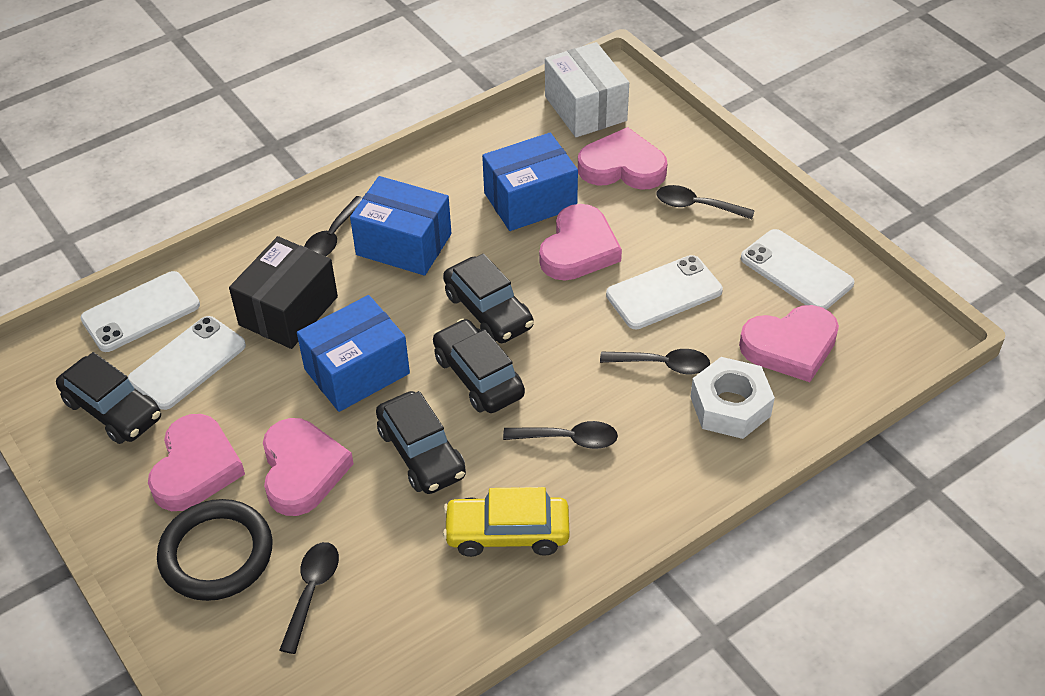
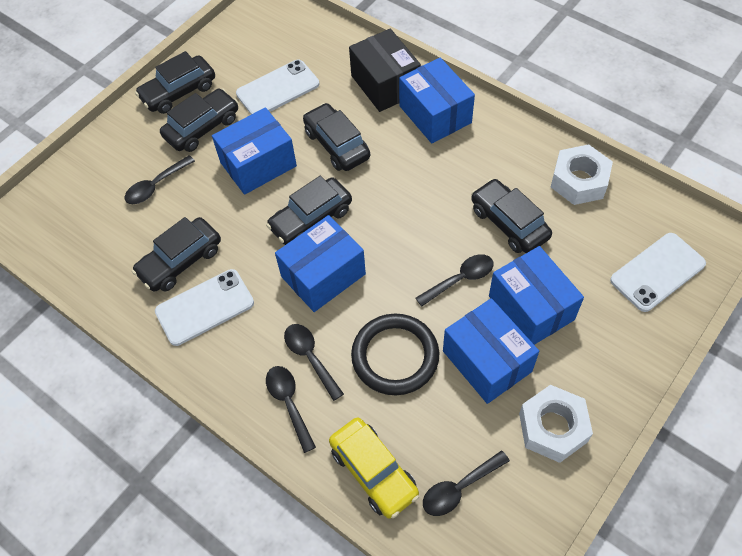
black car: 4 -> 6
blue box: 3 -> 5
pink heart: 5 -> 0
white box: 1 -> 0
white nut: 1 -> 2
white phone: 4 -> 3

